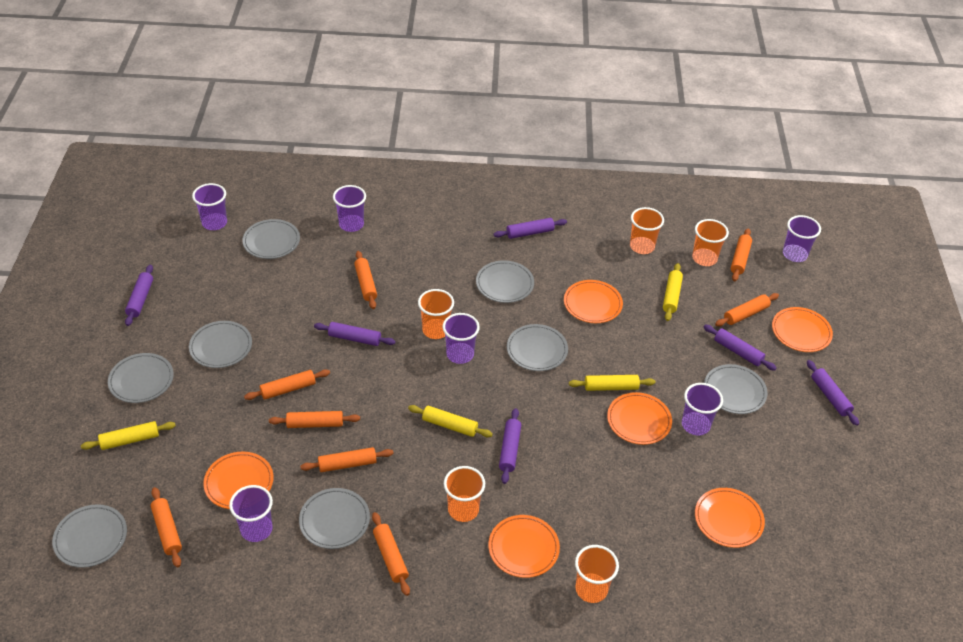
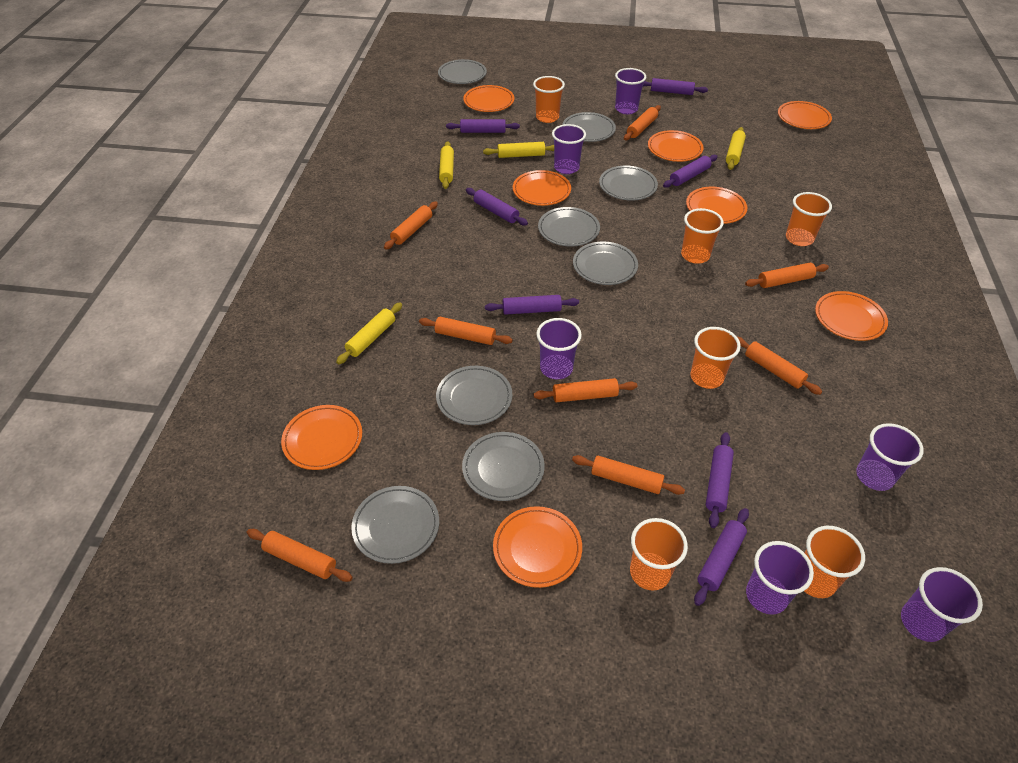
orange cup: 5 -> 6
orange plate: 6 -> 8
purple rolling pin: 6 -> 7

